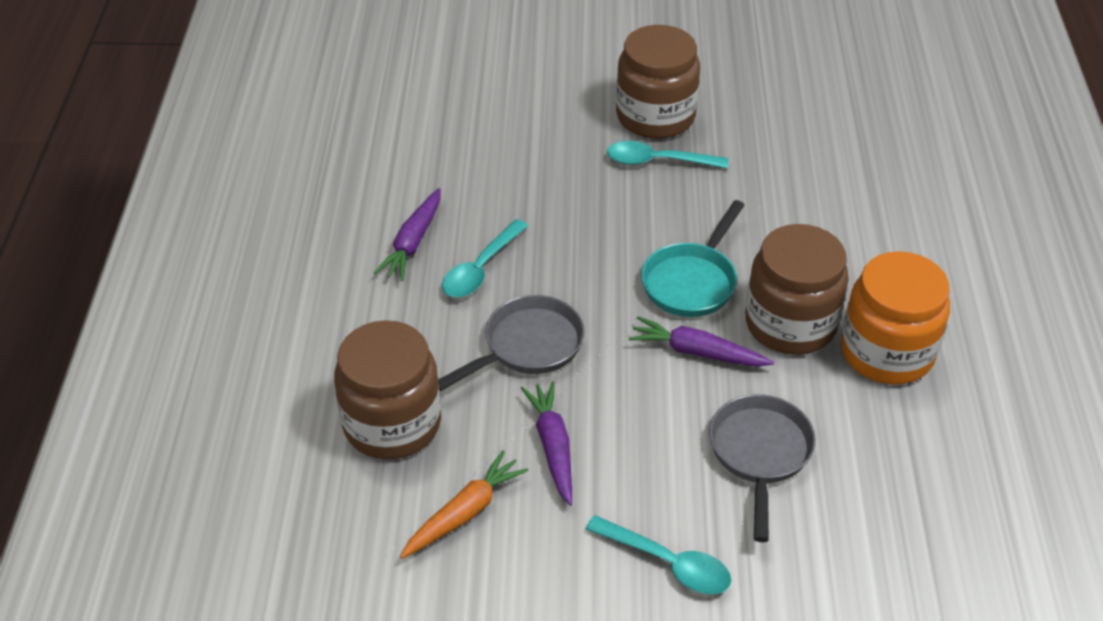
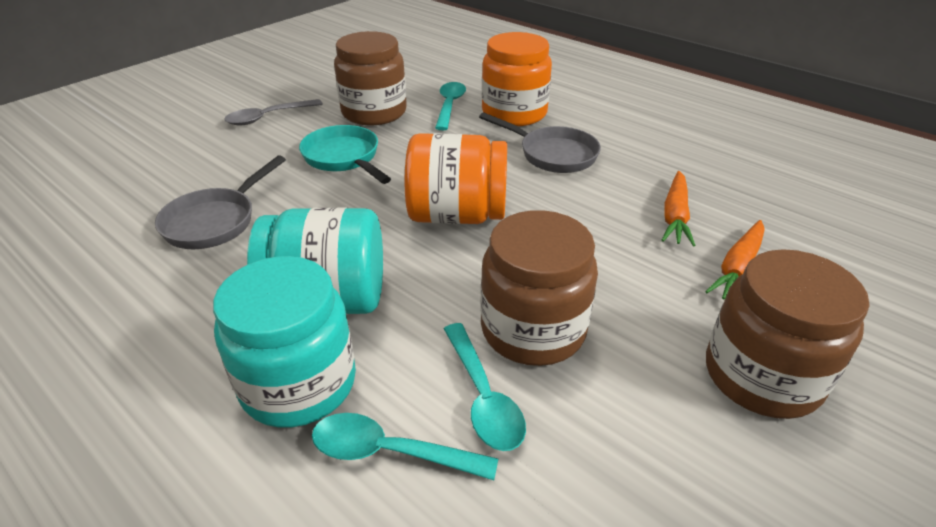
grey spoon: 0 -> 1
orange carrot: 1 -> 2
orange jar: 1 -> 2
purple carrot: 3 -> 0
turquoise jar: 0 -> 2

